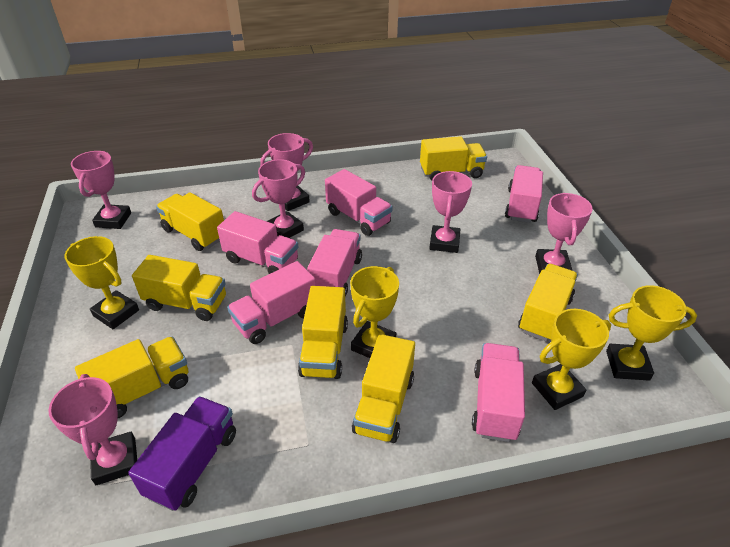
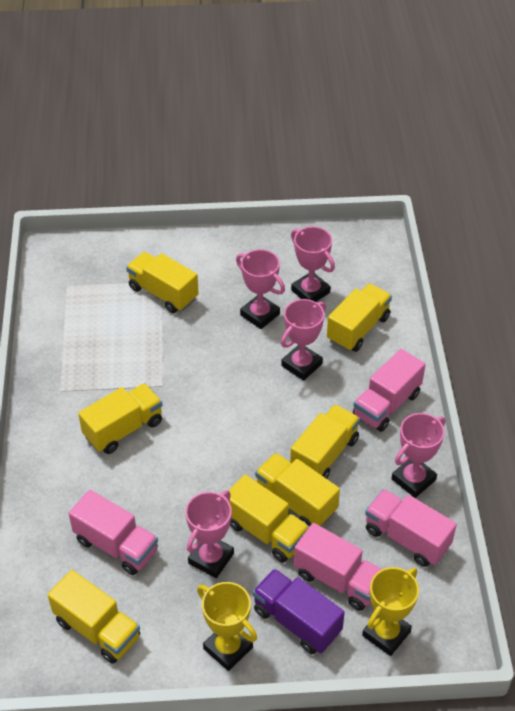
pink trophy: 6 -> 5
pink truck: 6 -> 4
yellow trophy: 4 -> 2

